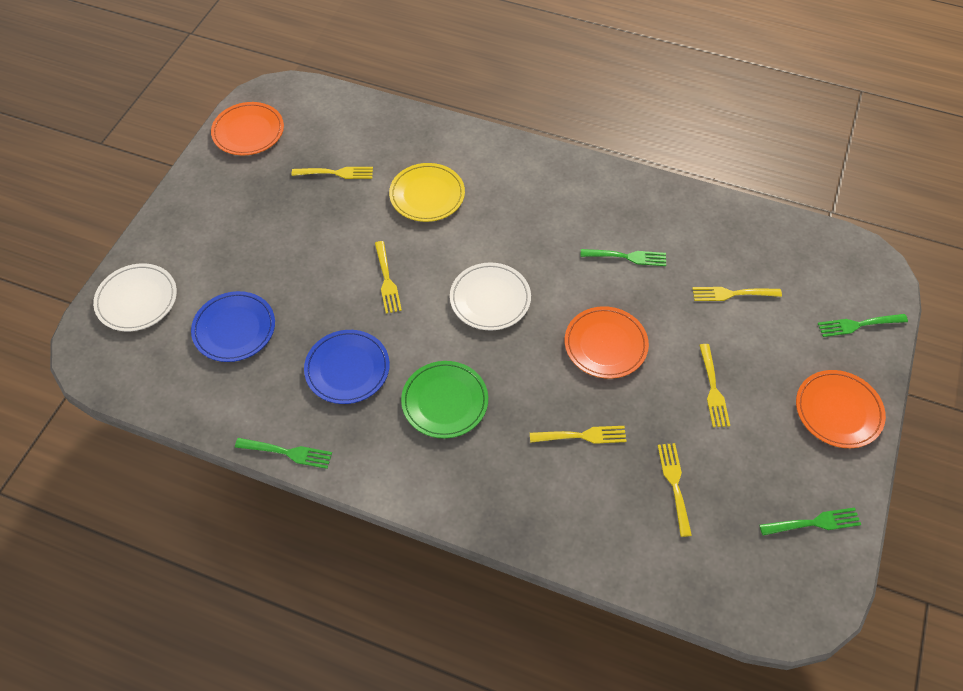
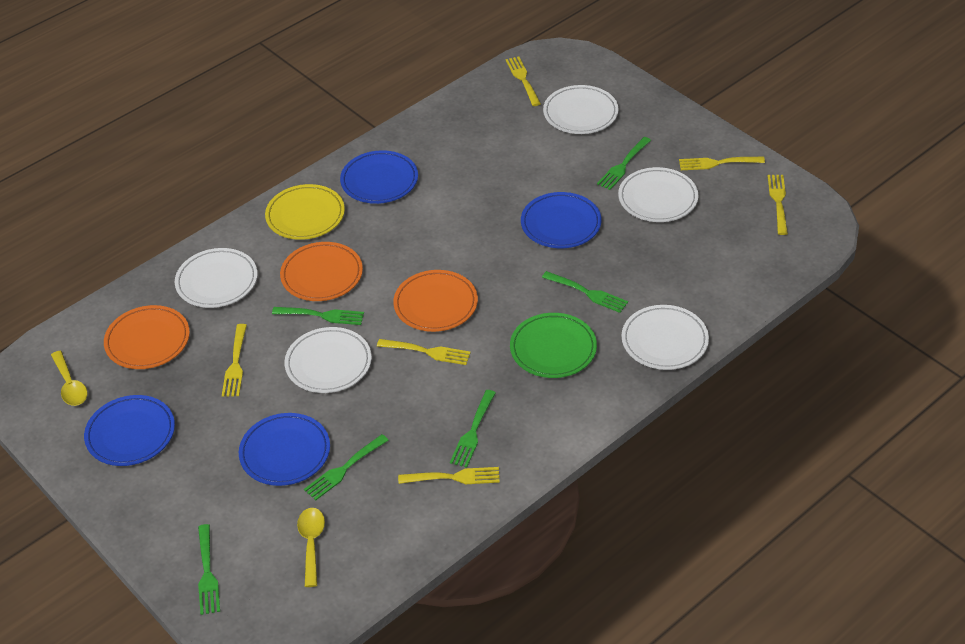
blue plate: 2 -> 4
green fork: 4 -> 6
white plate: 2 -> 5
yellow spoon: 0 -> 2

